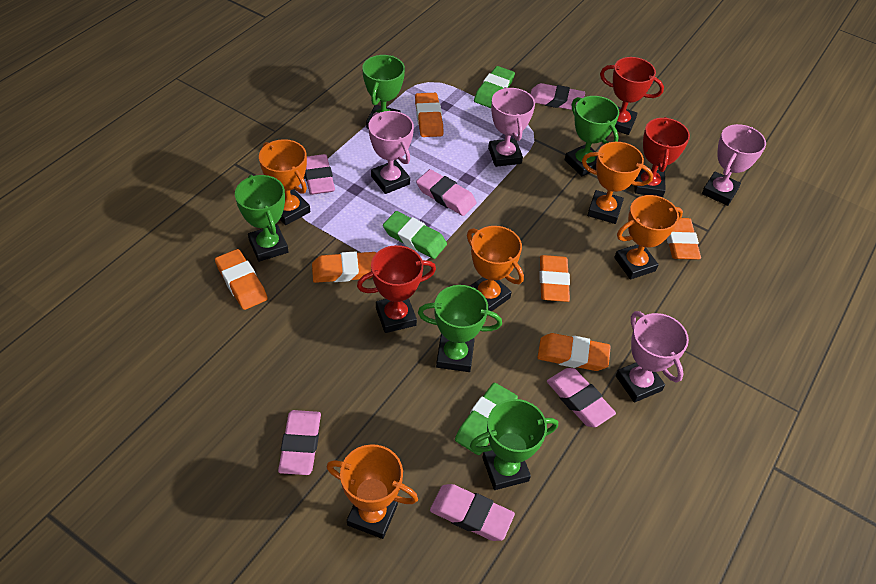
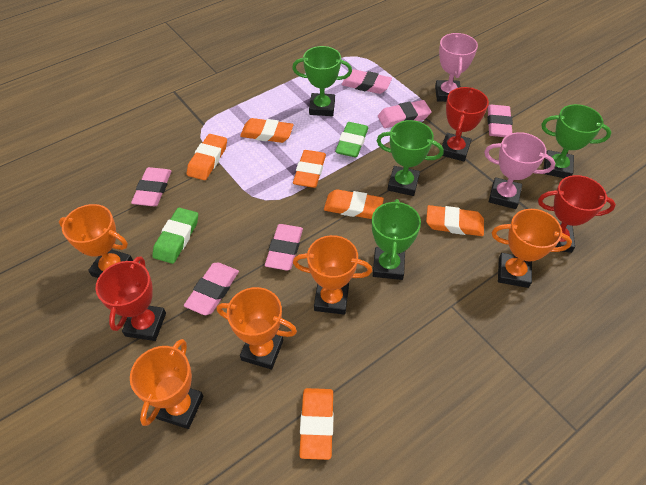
green eraser: 3 -> 2
green trophy: 5 -> 4
pink trophy: 4 -> 2

